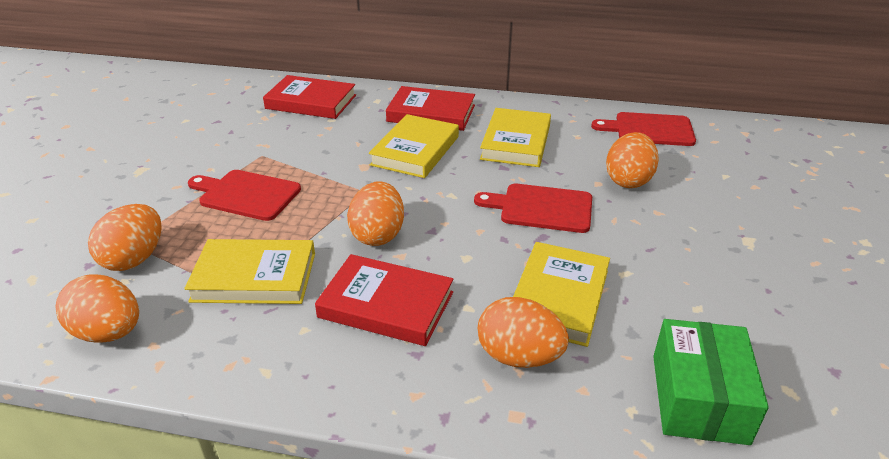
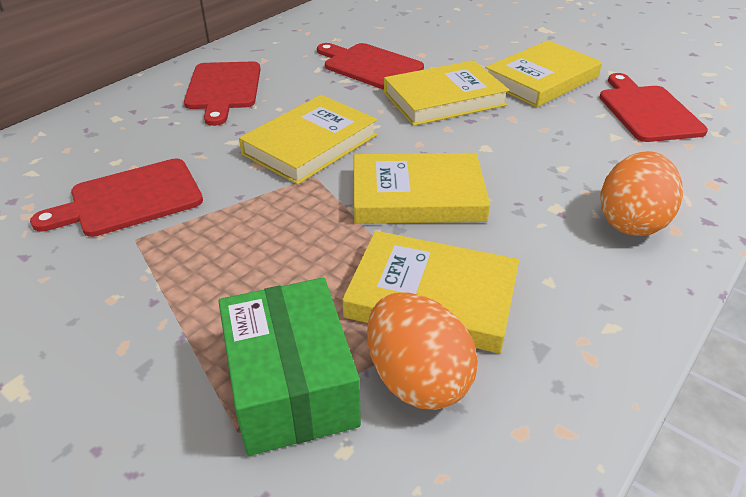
orange egg: 5 -> 2
red book: 3 -> 0
red cutting board: 3 -> 4
yellow book: 4 -> 5

